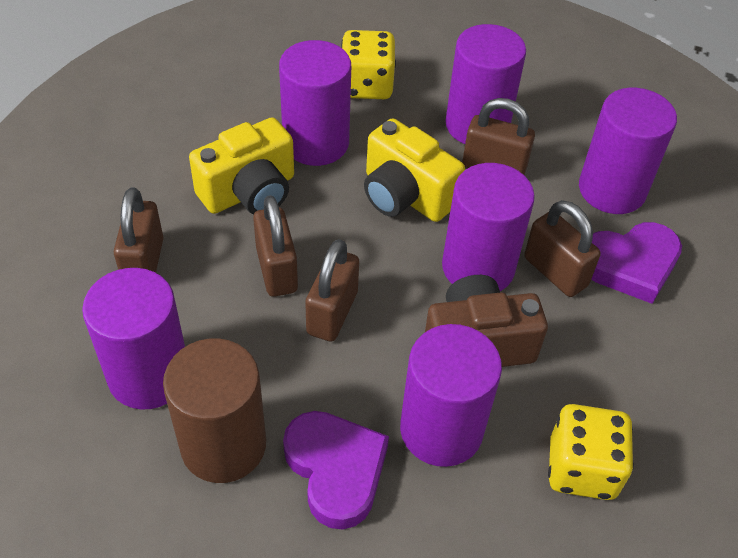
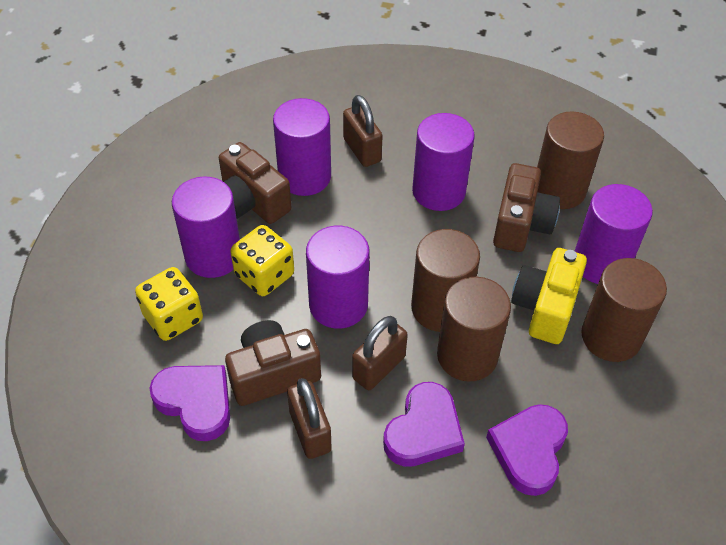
brown camera: 1 -> 3
brown cylinder: 1 -> 4
brown padlock: 5 -> 3
purple cylinder: 6 -> 5
purple heart: 2 -> 3
yellow camera: 2 -> 1

